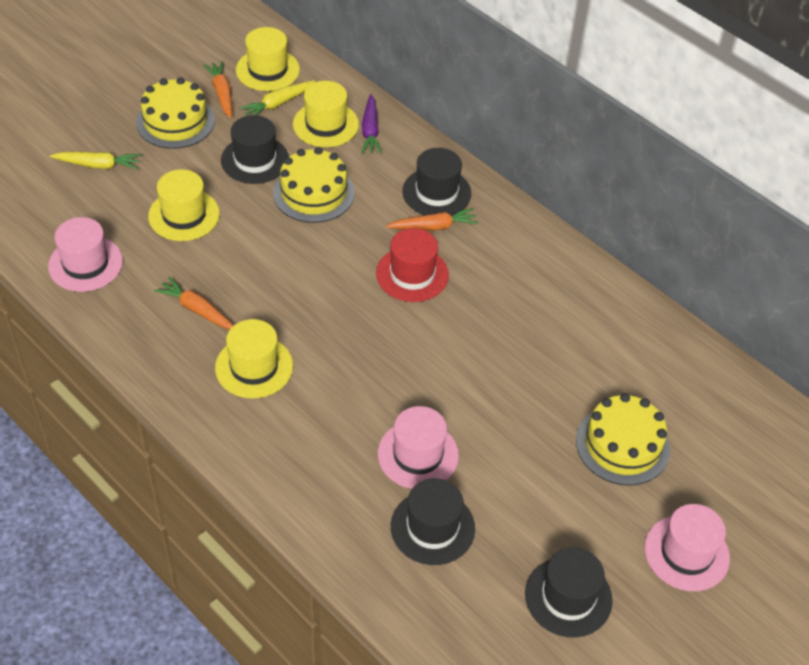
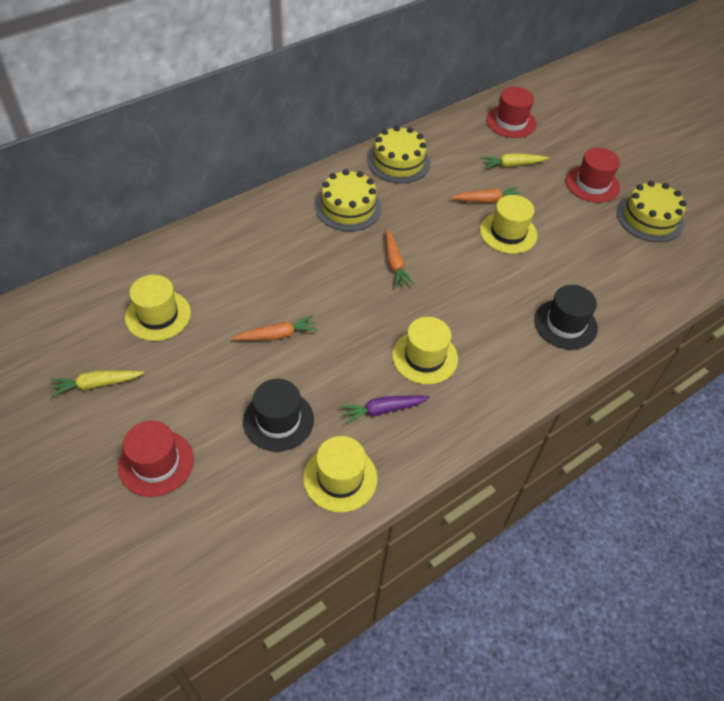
black hat: 4 -> 2
pink hat: 3 -> 0
red hat: 1 -> 3

